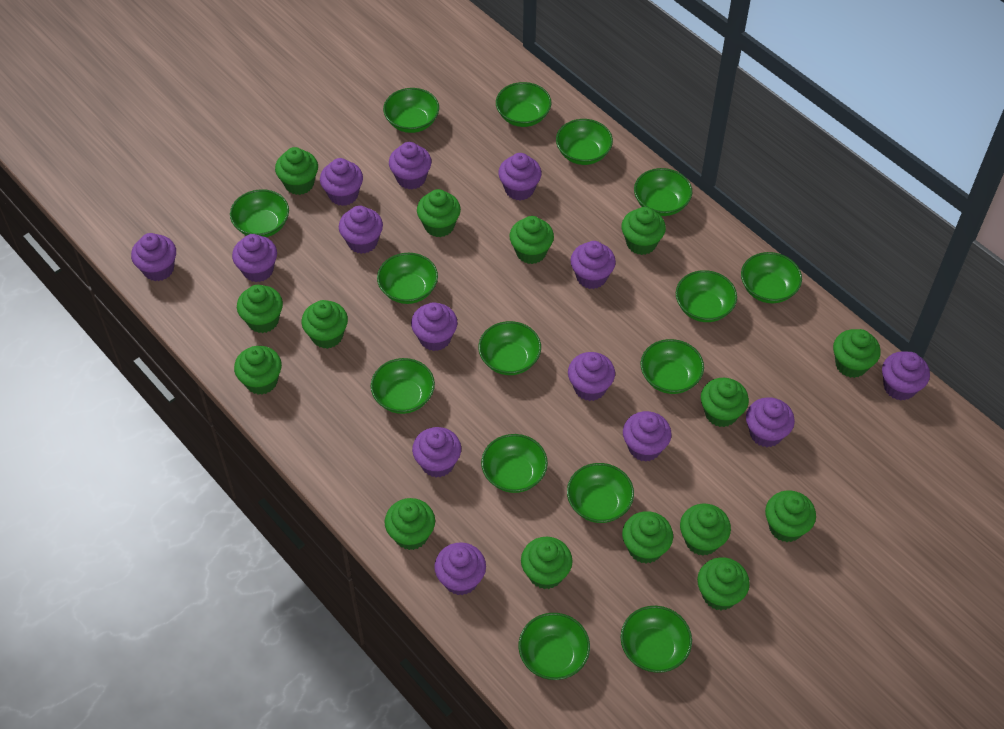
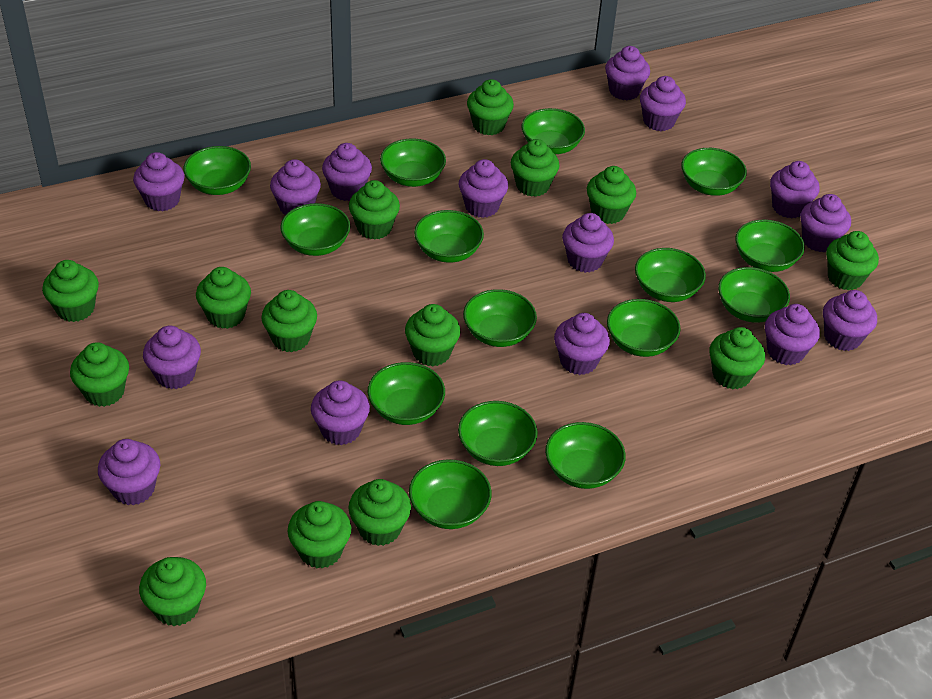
green cupcake: 15 -> 14
purple cupcake: 14 -> 15

